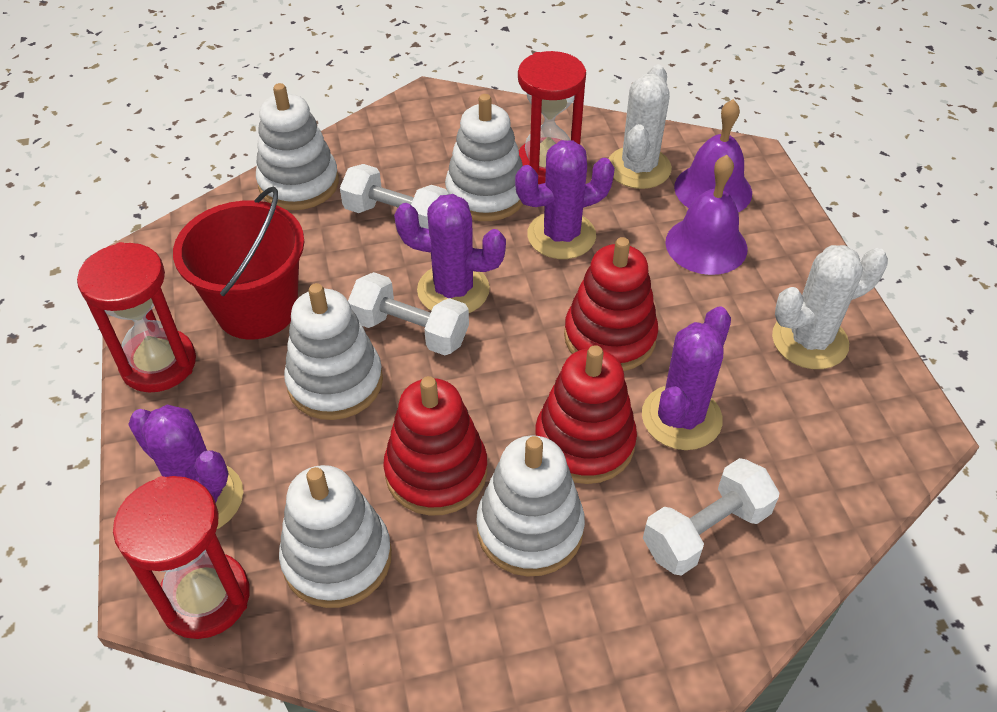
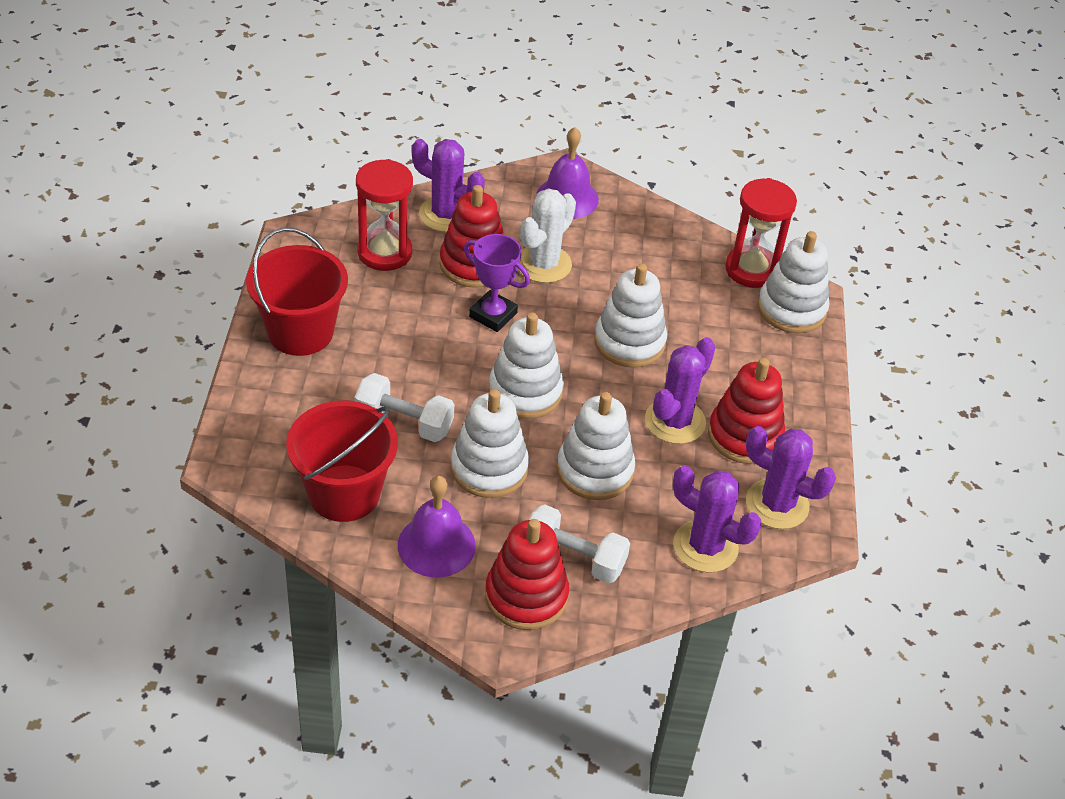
purple trophy: 0 -> 1
red bucket: 1 -> 2
red hourglass: 3 -> 2
white cactus: 2 -> 1
white dumbbell: 3 -> 2

